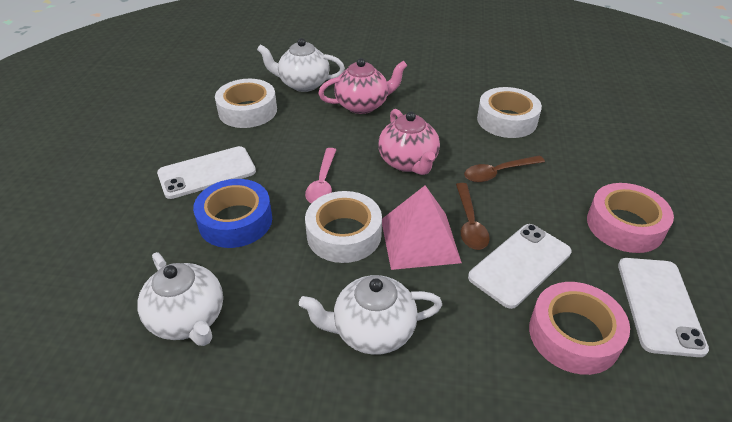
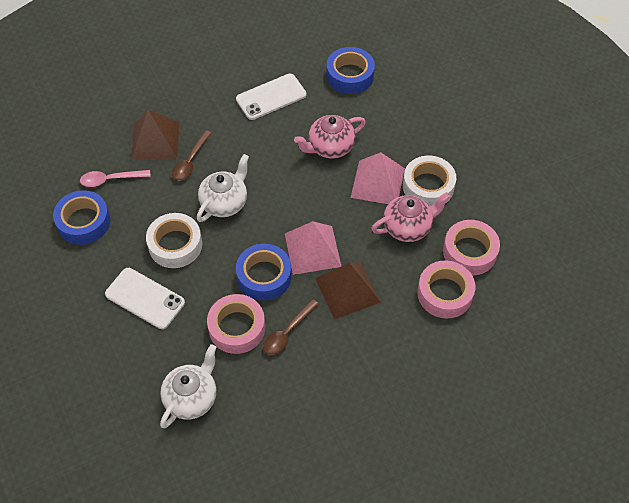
blue tape: 1 -> 3
brown pyramid: 0 -> 2
pink pyramid: 1 -> 2
pink tape: 2 -> 3
white phone: 3 -> 2
white tape: 3 -> 2
white teapot: 3 -> 2

